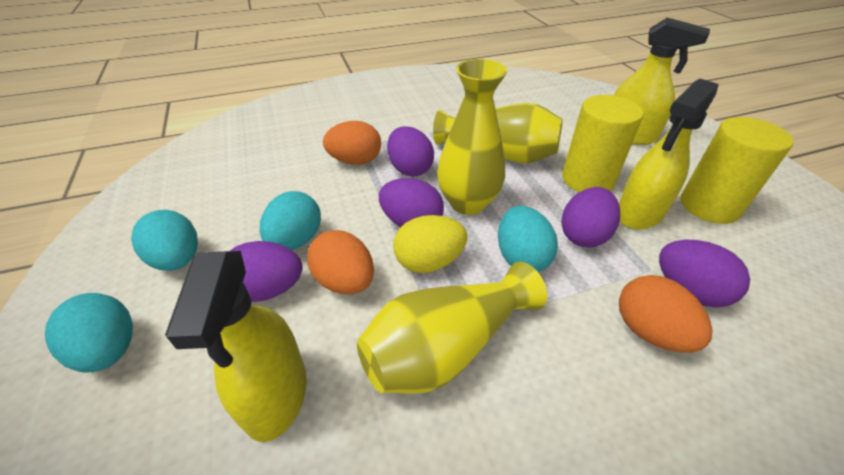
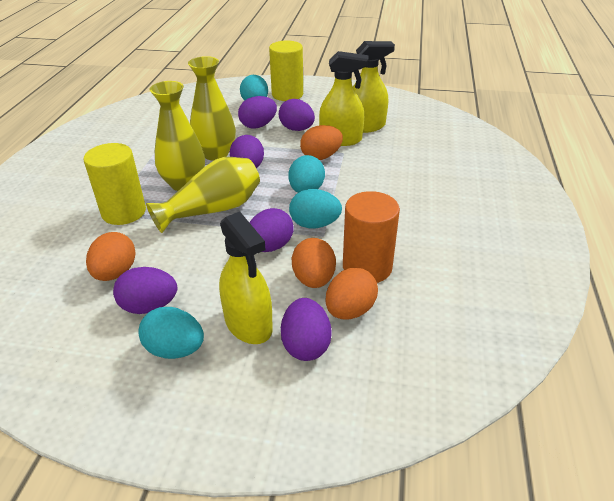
orange cylinder: 0 -> 1
orange egg: 3 -> 4
purple egg: 5 -> 6
yellow egg: 1 -> 0

